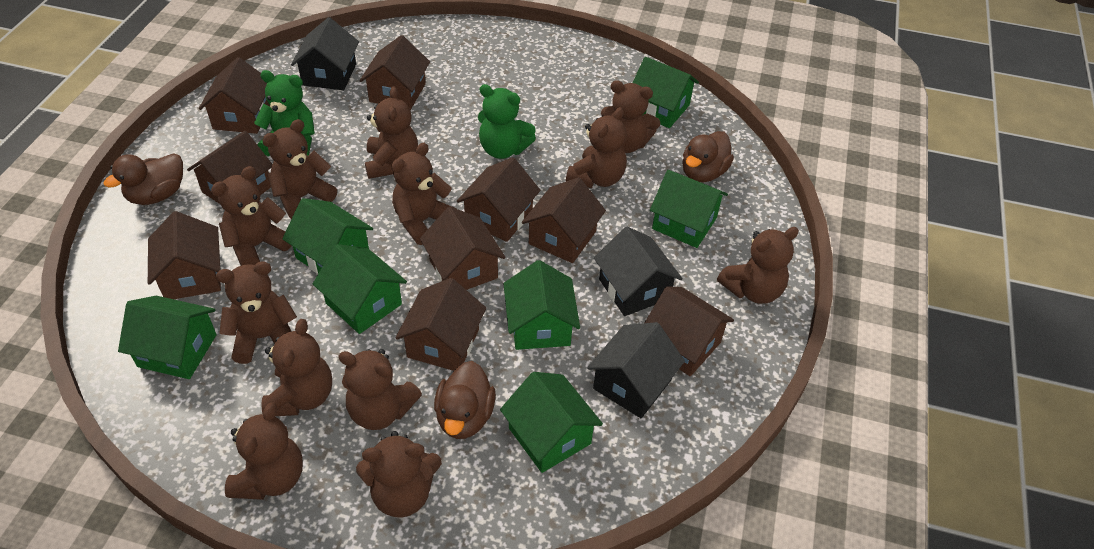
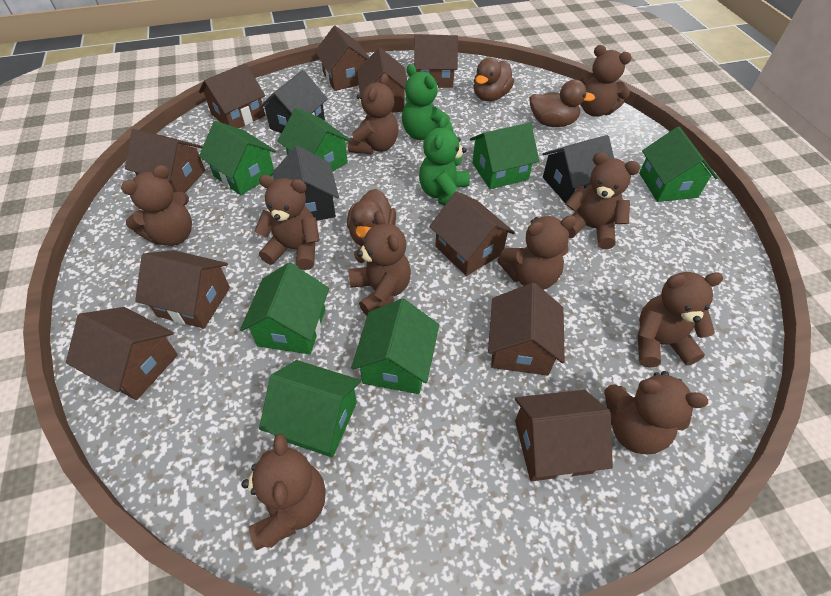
brown house: 9 -> 10
brown teddy bear: 12 -> 10

